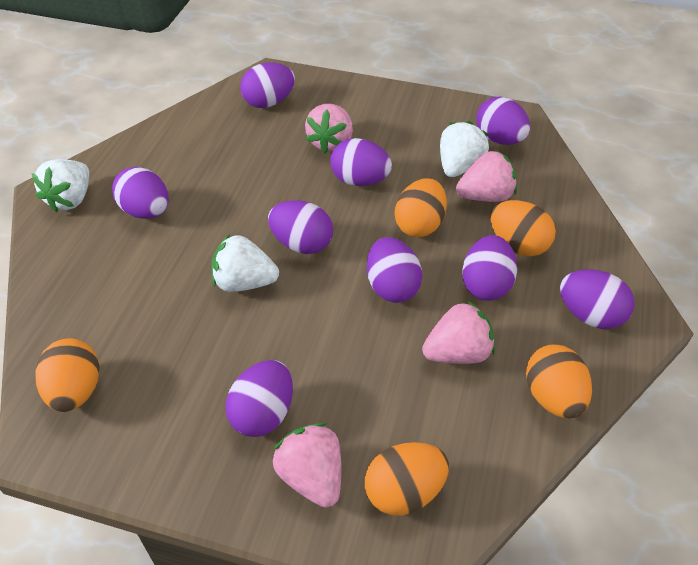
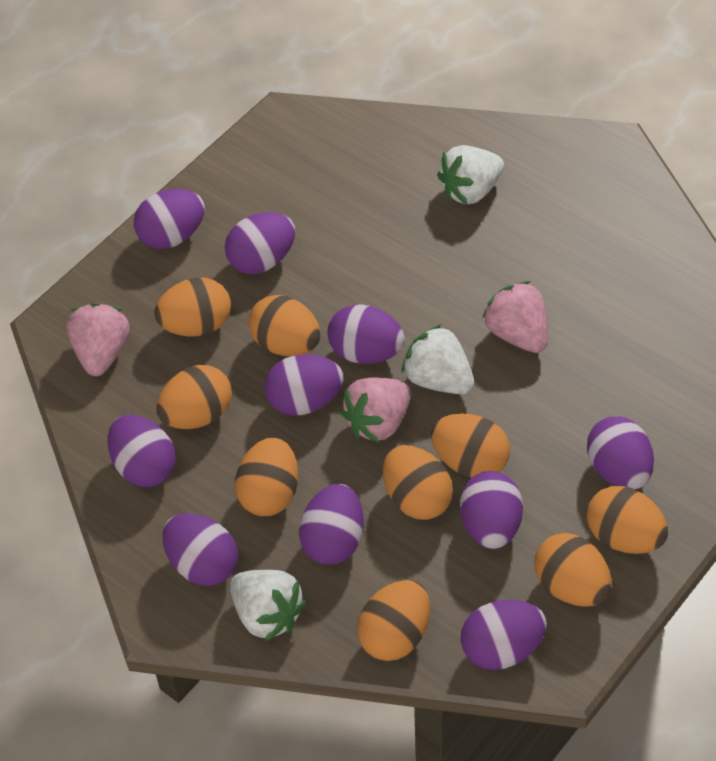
orange egg: 5 -> 9
pink strawberry: 4 -> 3
purple egg: 9 -> 10

